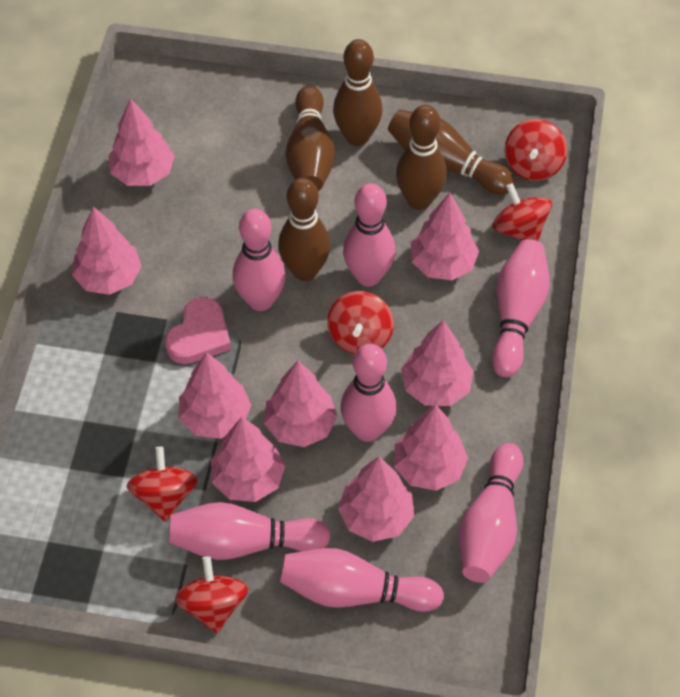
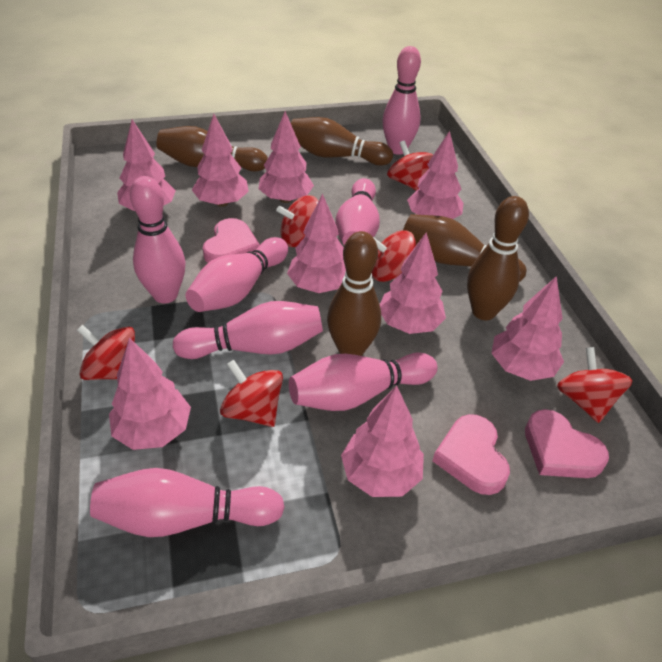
pink heart: 1 -> 3
red spinning top: 5 -> 6

